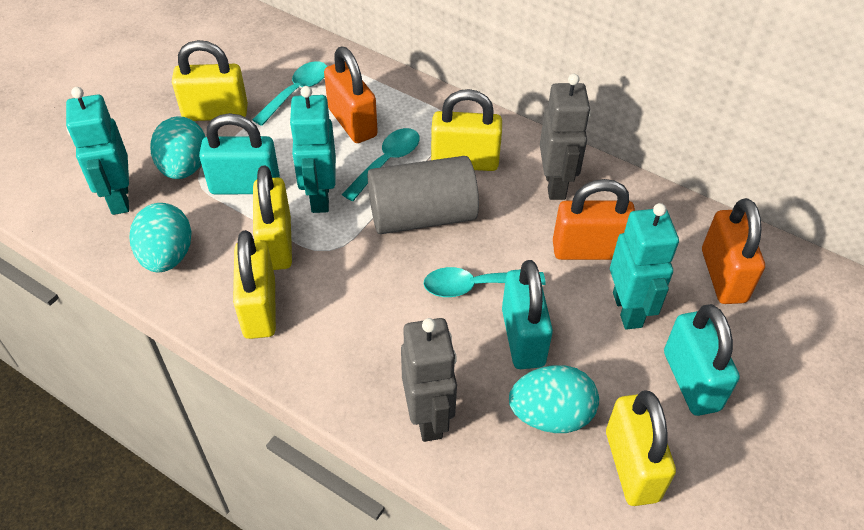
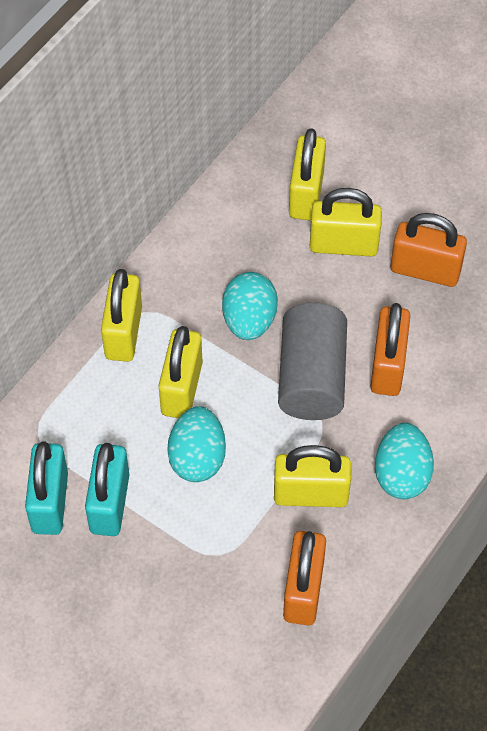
grey robot: 2 -> 0
turquoise padlock: 3 -> 2
turquoise robot: 3 -> 0
turquoise spoon: 3 -> 0

